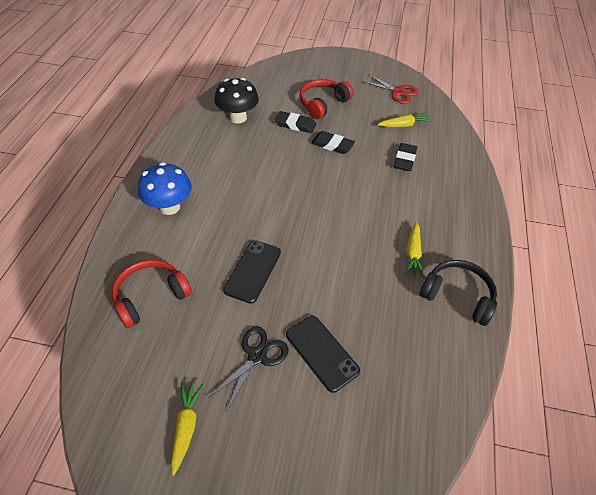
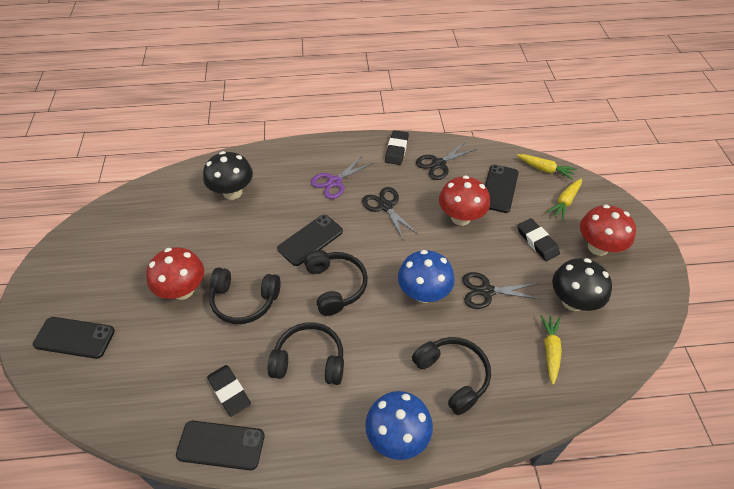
black headphones: 1 -> 4
black mushroom: 1 -> 2
black phone: 2 -> 4
black scissors: 1 -> 3
blue mushroom: 1 -> 2
purple scissors: 0 -> 1
red headphones: 2 -> 0
red mushroom: 0 -> 3
red scissors: 1 -> 0

